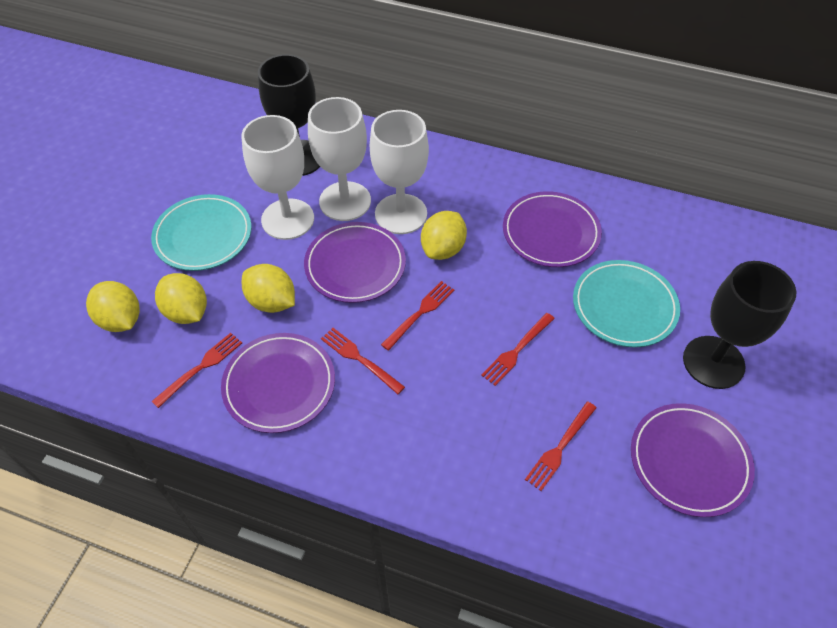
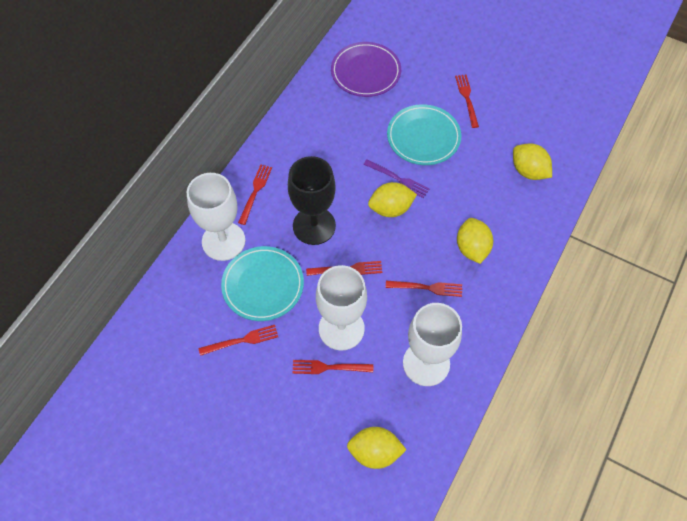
black goblet: 2 -> 1
purple fork: 0 -> 1
purple plate: 4 -> 1
red fork: 5 -> 6

